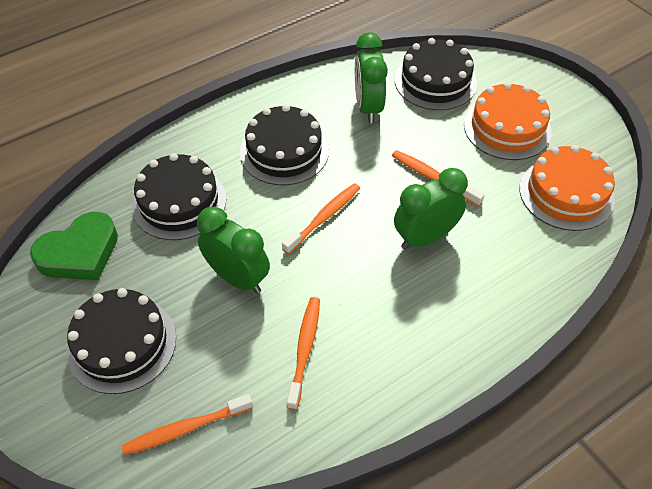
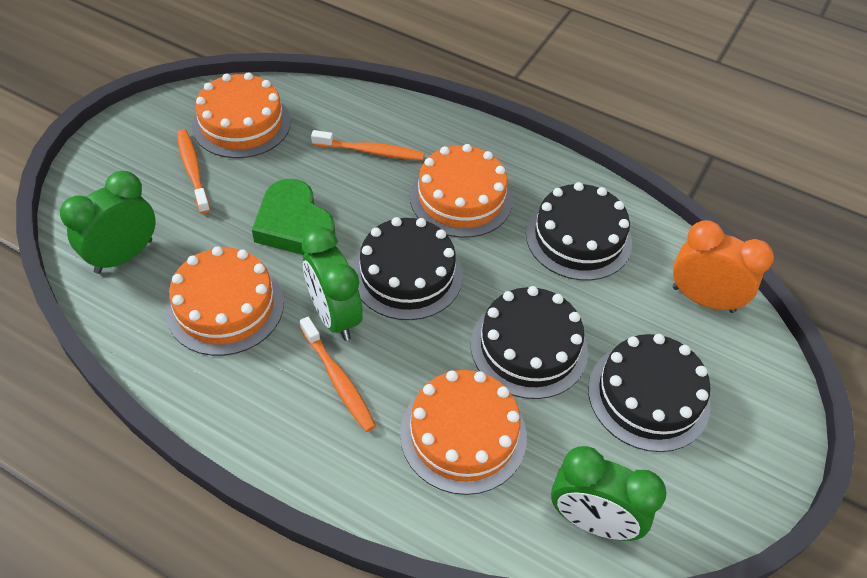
orange cake: 2 -> 4
orange clock: 0 -> 1
orange toothbrush: 4 -> 3

